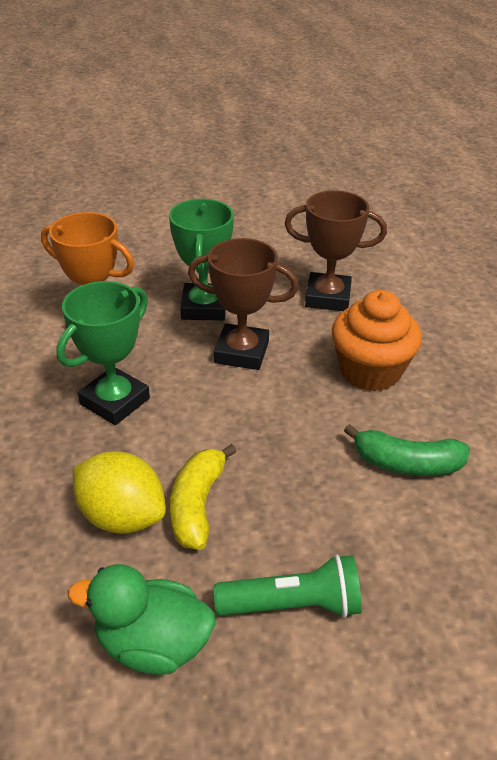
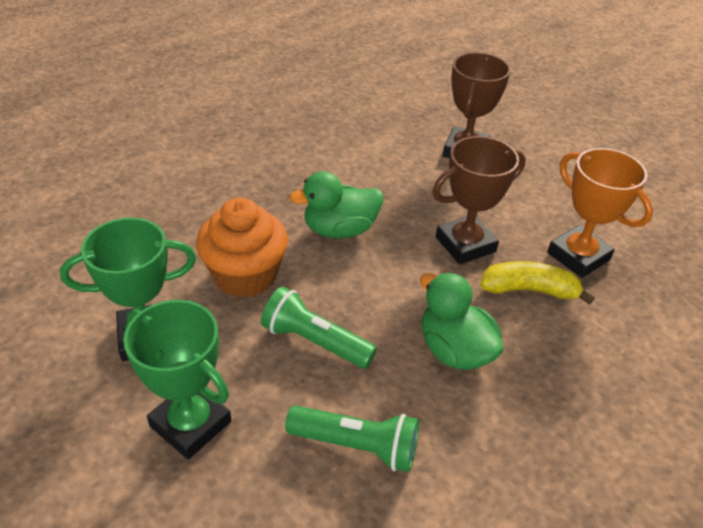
green banana: 1 -> 0
green duck: 1 -> 2
green flashlight: 1 -> 2
yellow lemon: 1 -> 0

